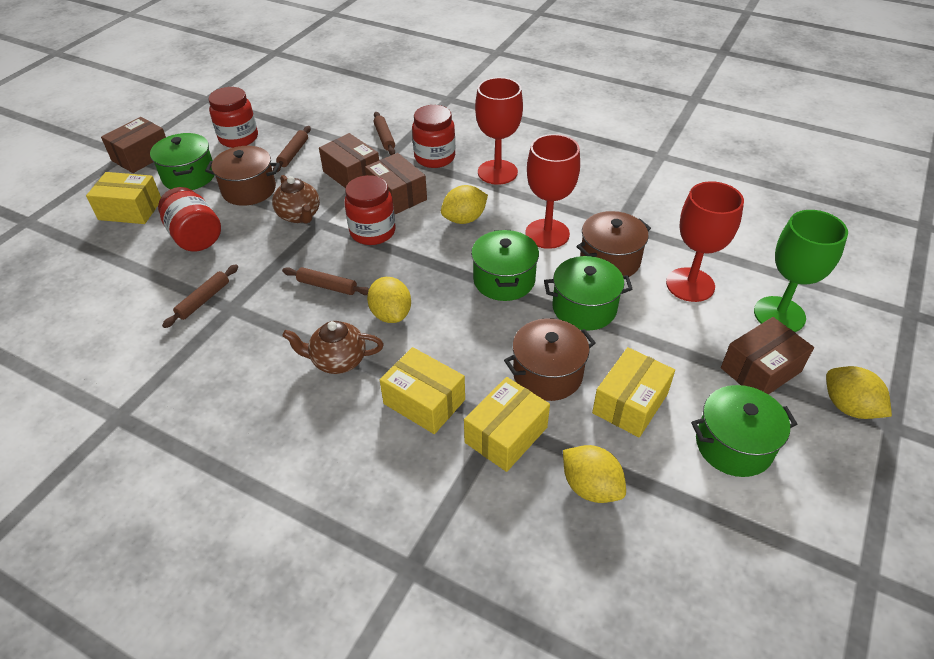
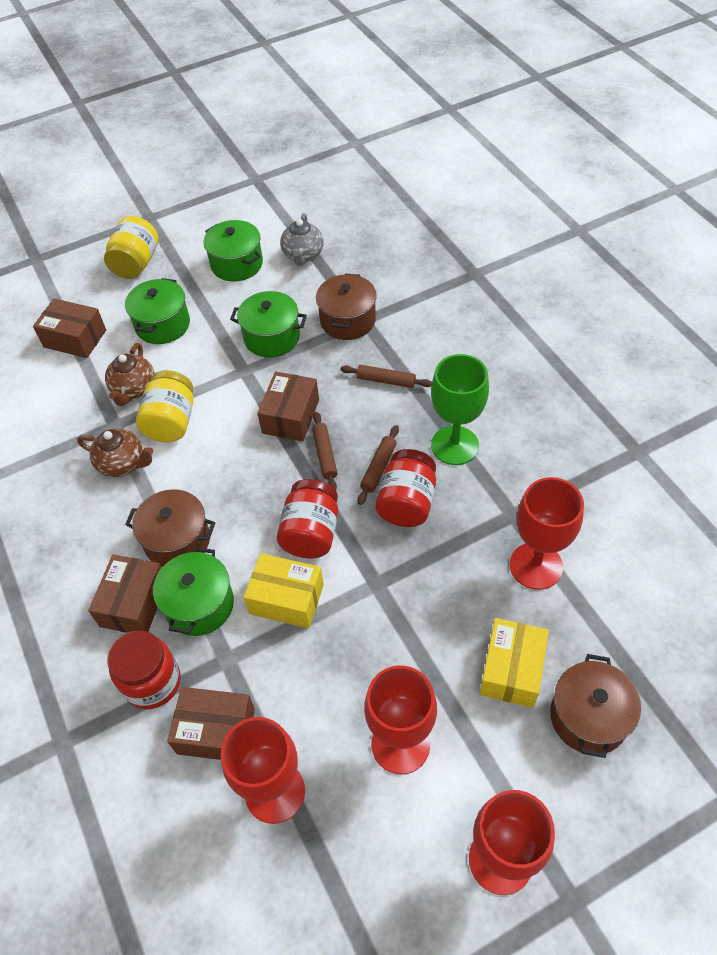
brown rolling pin: 4 -> 3
grey teapot: 0 -> 1
red goblet: 3 -> 4
red jar: 4 -> 3
yellow box: 4 -> 2
yellow jar: 0 -> 2
yellow lemon: 4 -> 0

